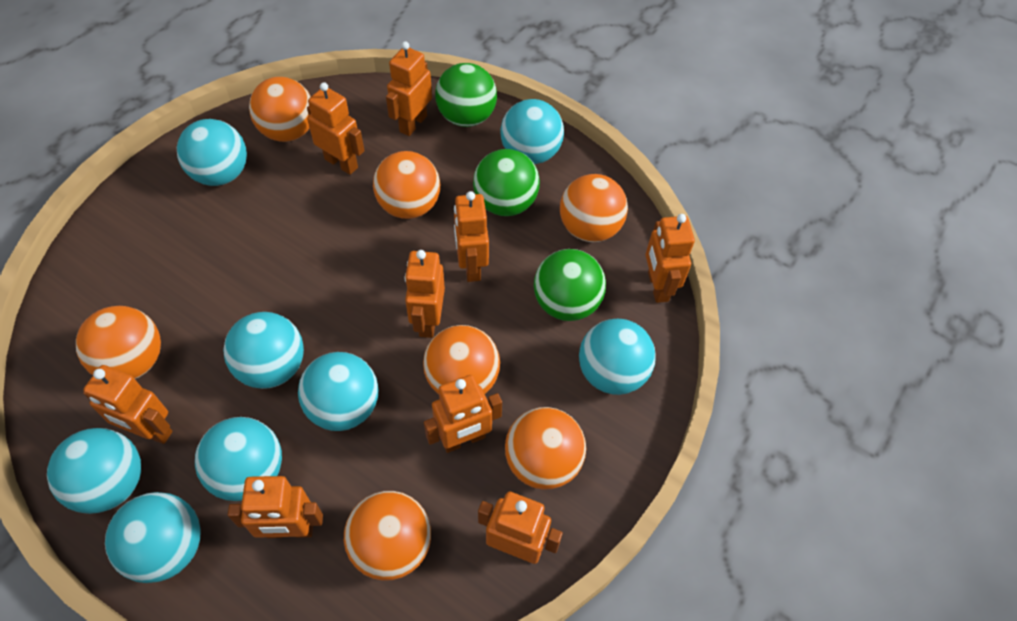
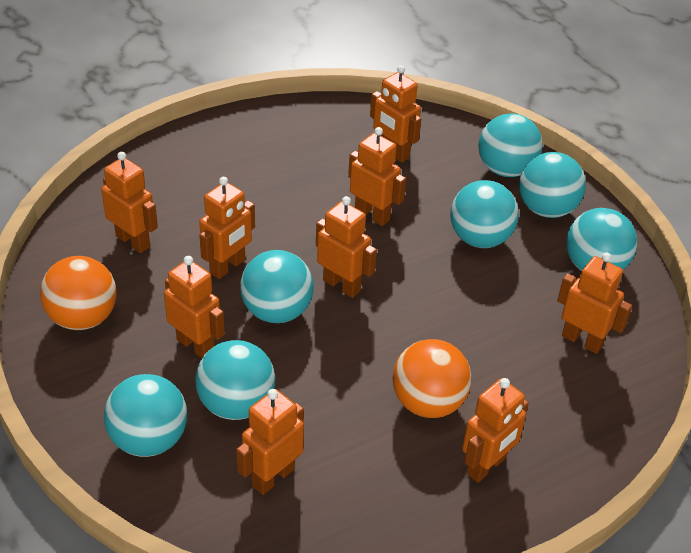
green ball: 3 -> 0
orange ball: 7 -> 2
turquoise ball: 8 -> 7

